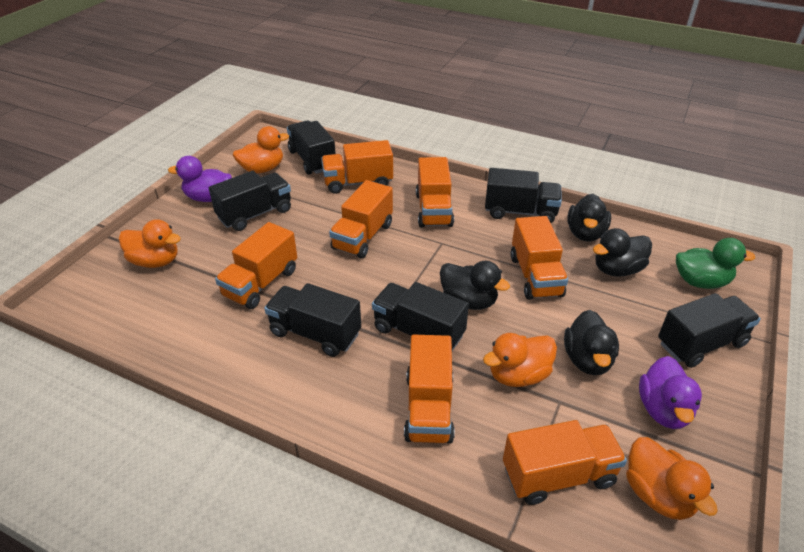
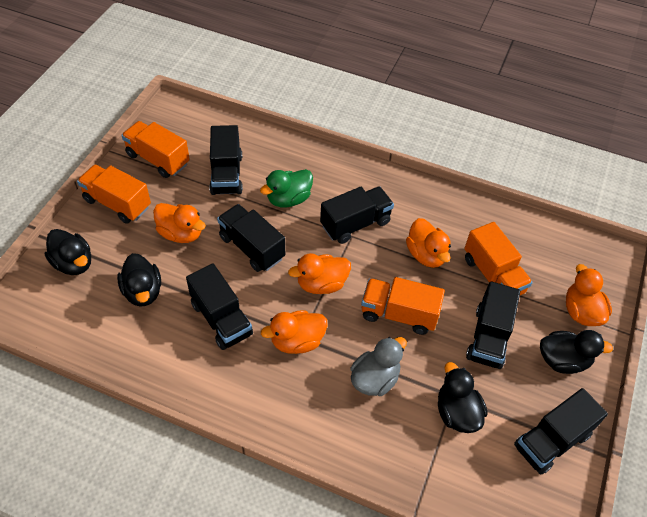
grey duck: 0 -> 1
orange duck: 4 -> 5
orange truck: 7 -> 4
purple duck: 2 -> 0

